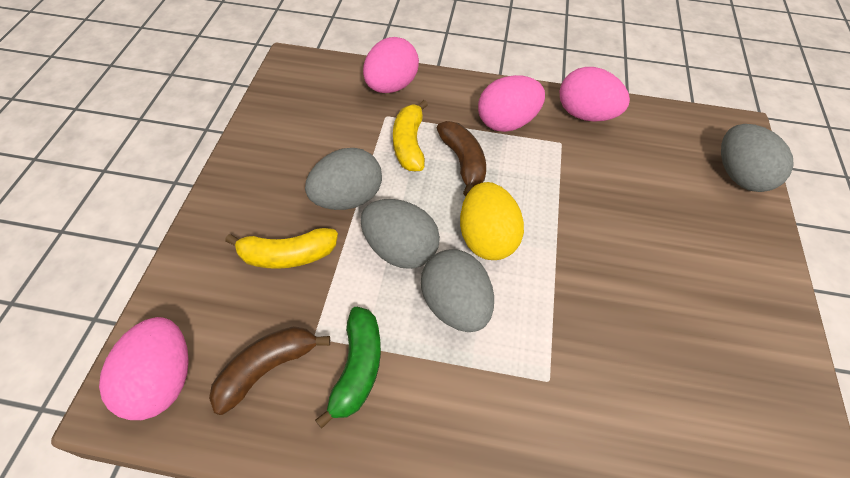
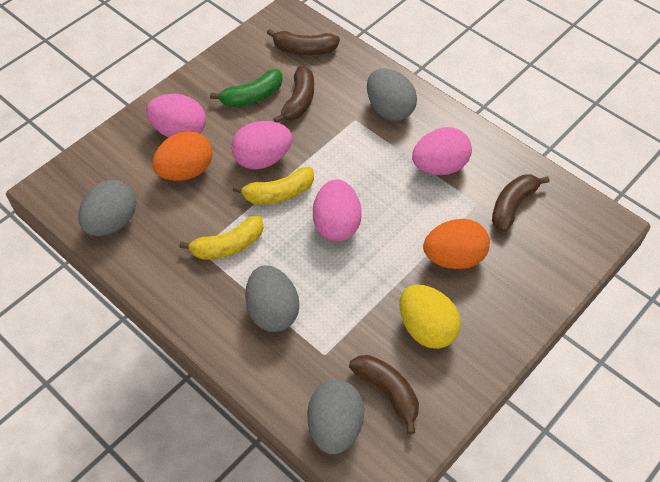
brown banana: 2 -> 4
orange egg: 0 -> 2

